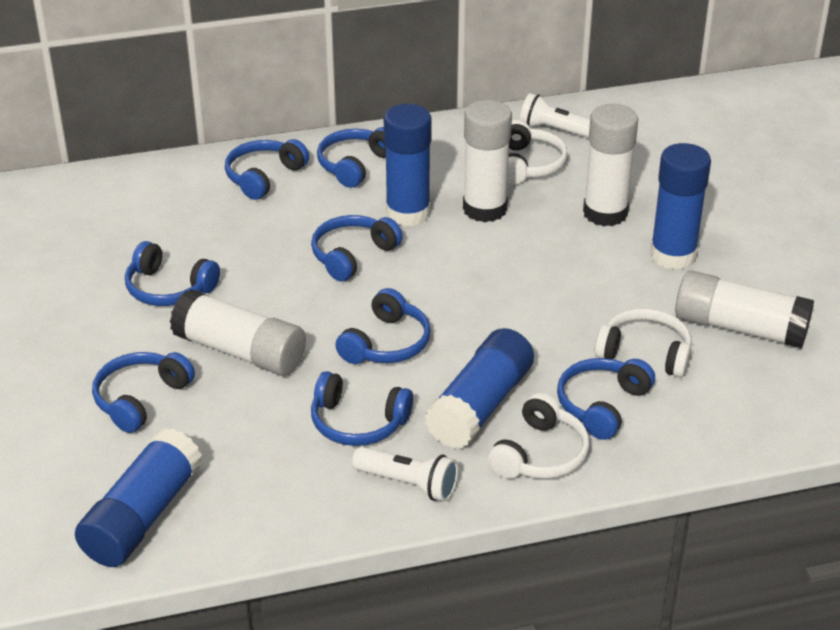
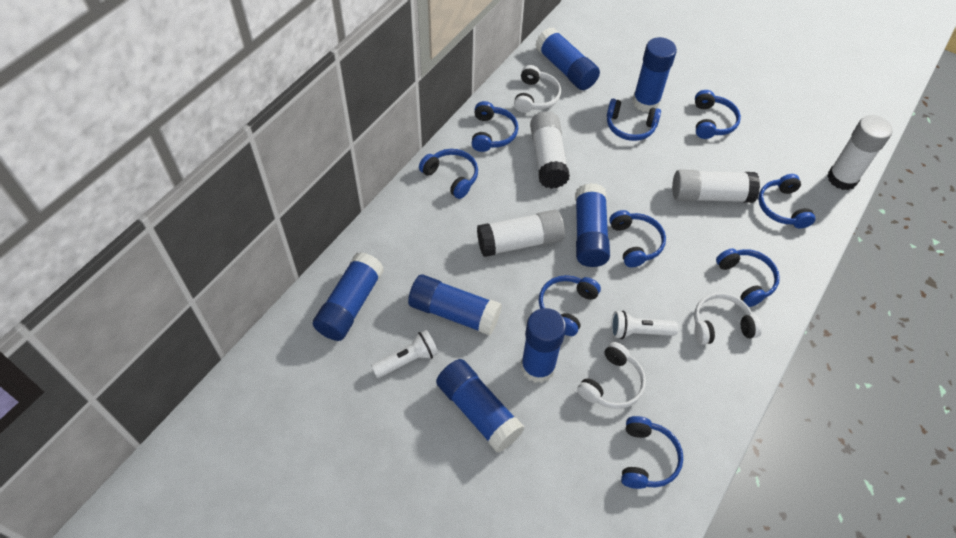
blue glue stick: 4 -> 7
blue headphones: 8 -> 9

